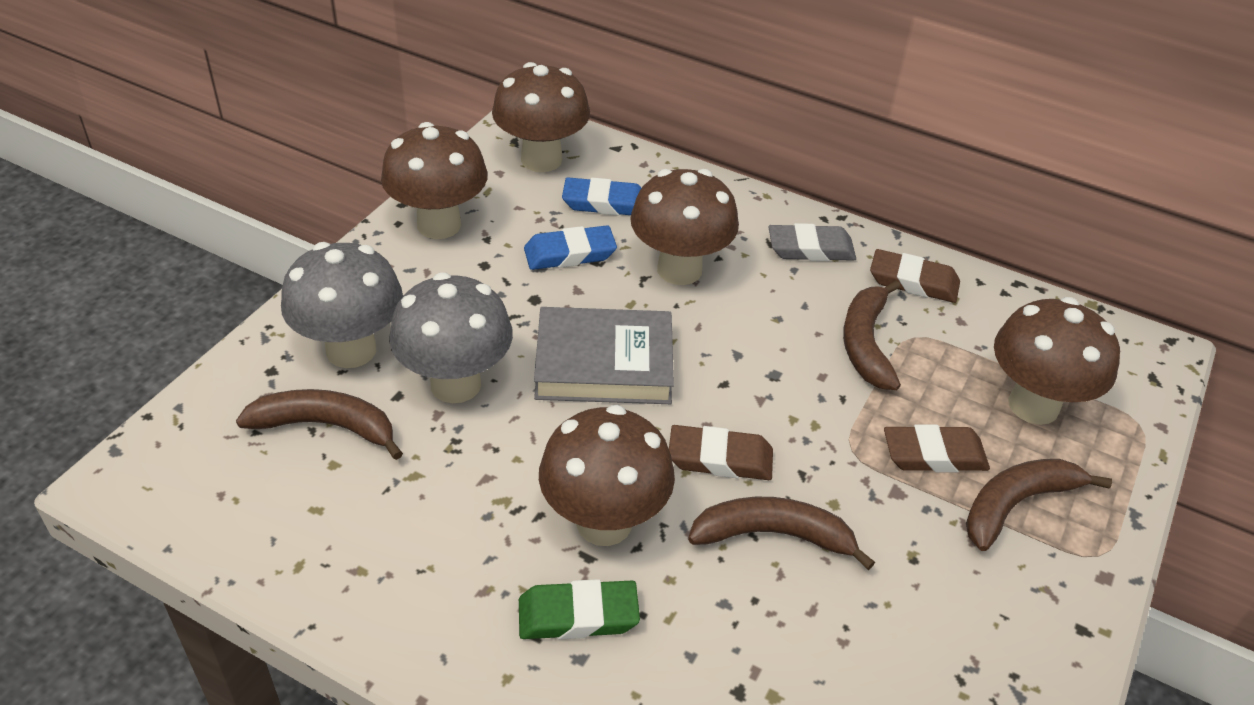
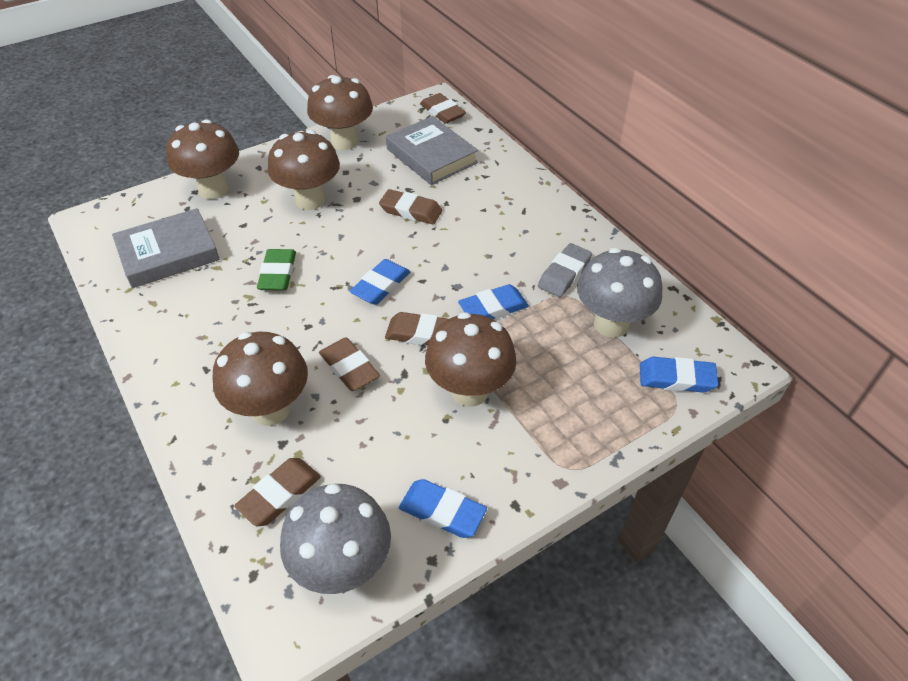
blue eraser: 2 -> 4
brown banana: 4 -> 0
brown eraser: 3 -> 5
grey book: 1 -> 2

